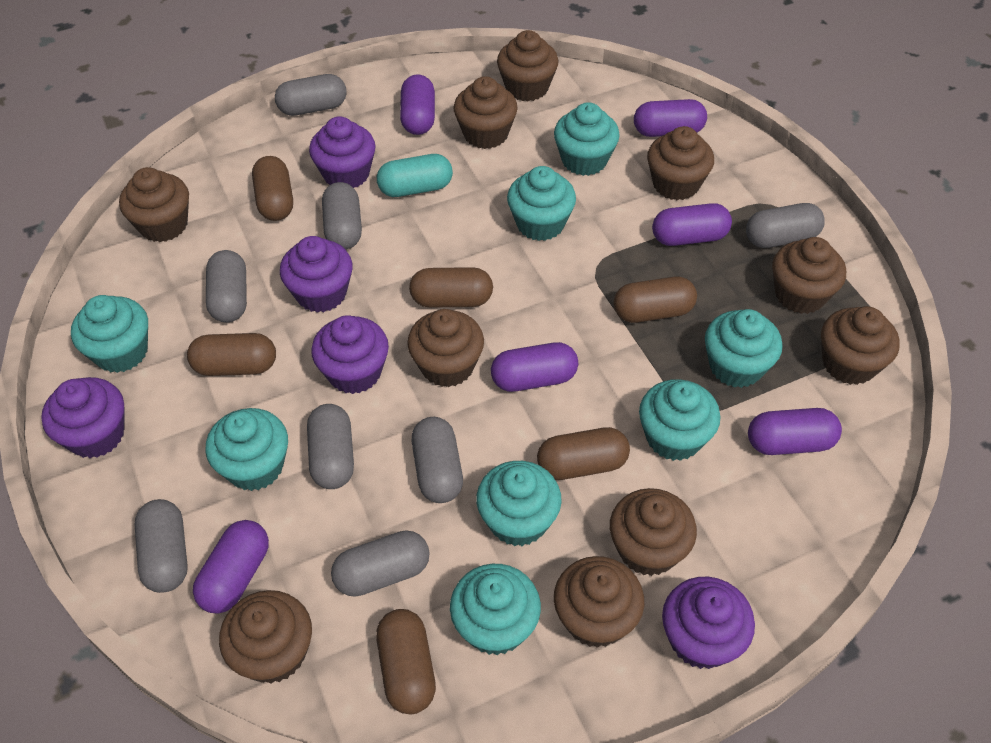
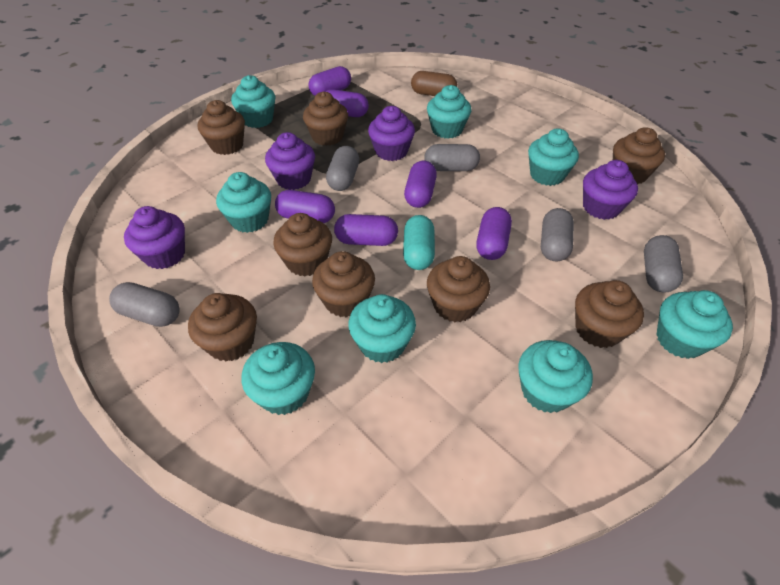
brown capsule: 6 -> 1
brown cupcake: 10 -> 8
grey capsule: 8 -> 5
purple cupcake: 5 -> 4

